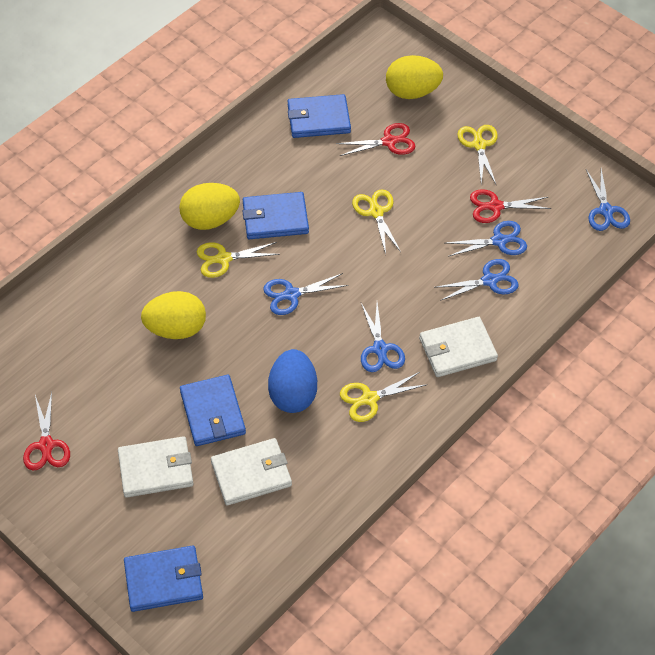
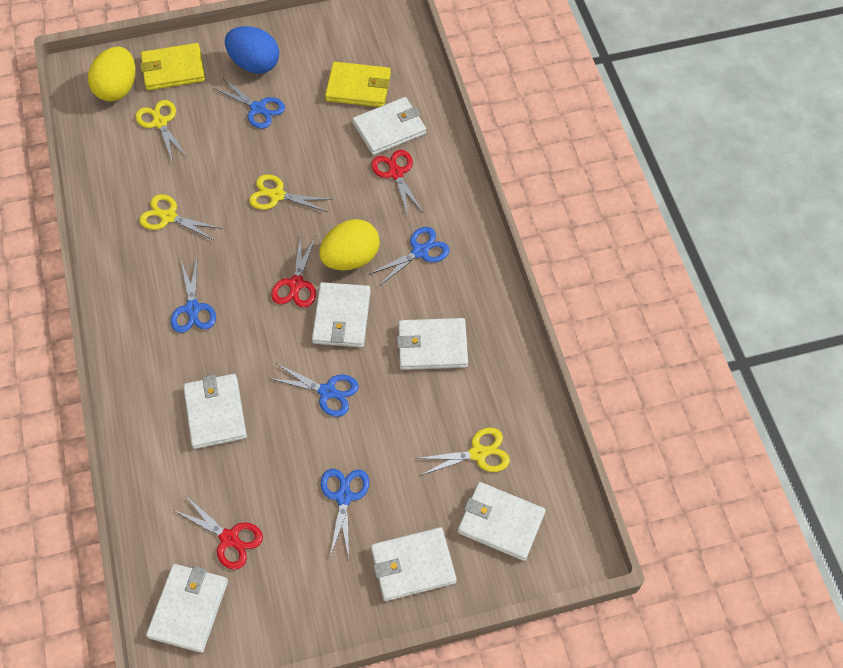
blue wallet: 4 -> 0
white wallet: 3 -> 7
yellow egg: 3 -> 2
yellow wallet: 0 -> 2

